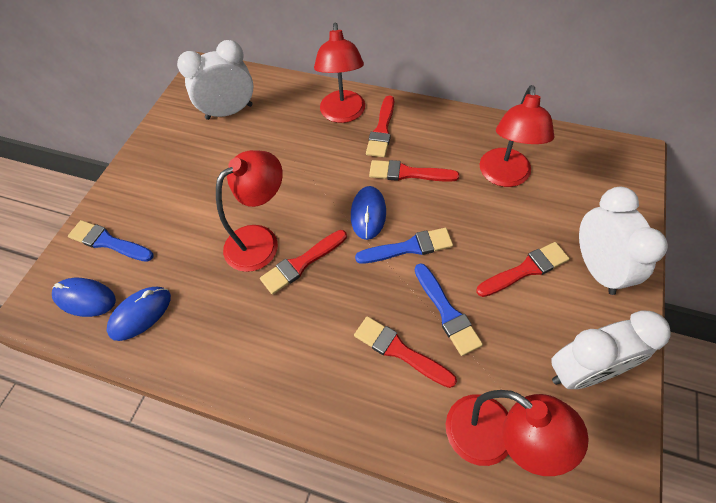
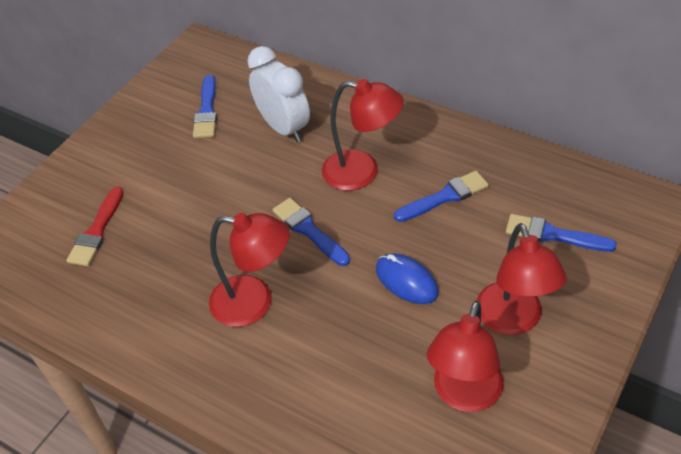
blue brush: 3 -> 4
blue mouse: 3 -> 1
red brush: 5 -> 1
white clock: 3 -> 1

